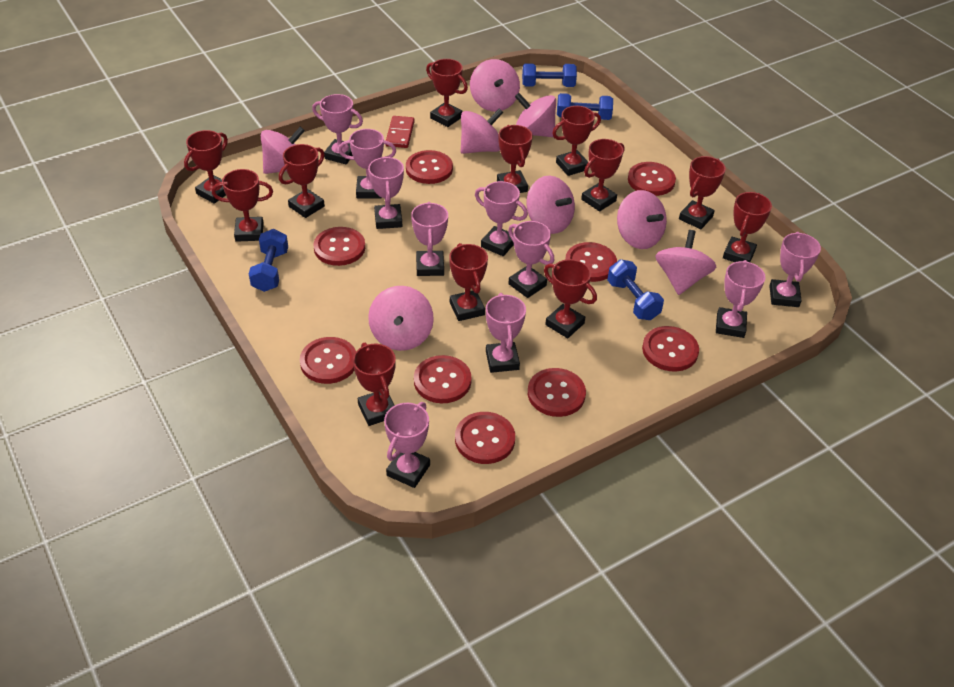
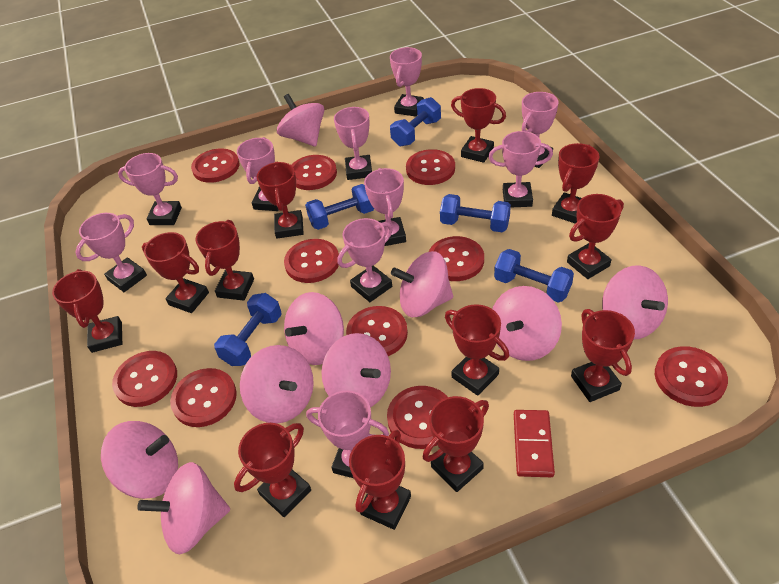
blue dumbbell: 4 -> 5
pink spinning top: 8 -> 9
red button: 9 -> 10

